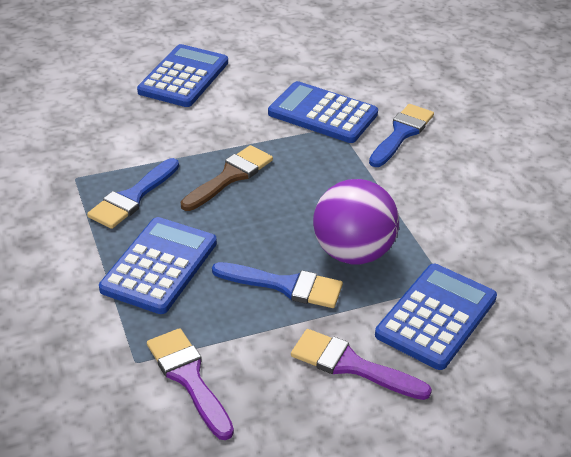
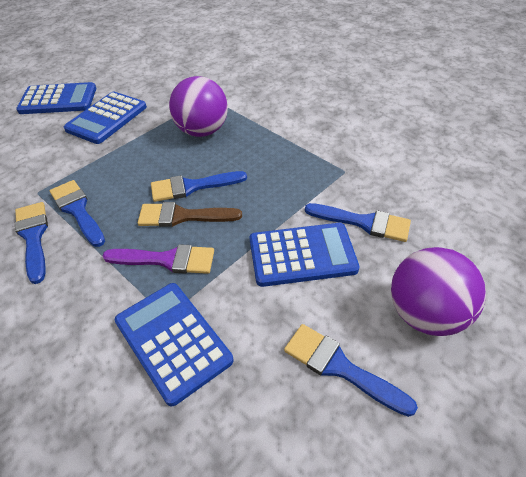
blue brush: 3 -> 5
purple ball: 1 -> 2
purple brush: 2 -> 1

